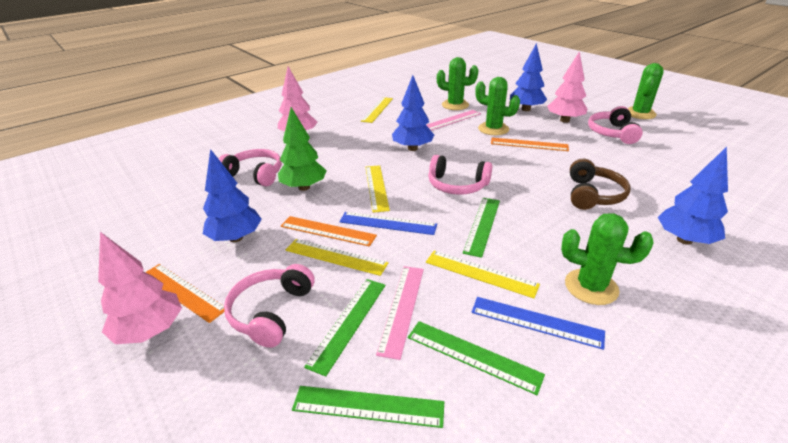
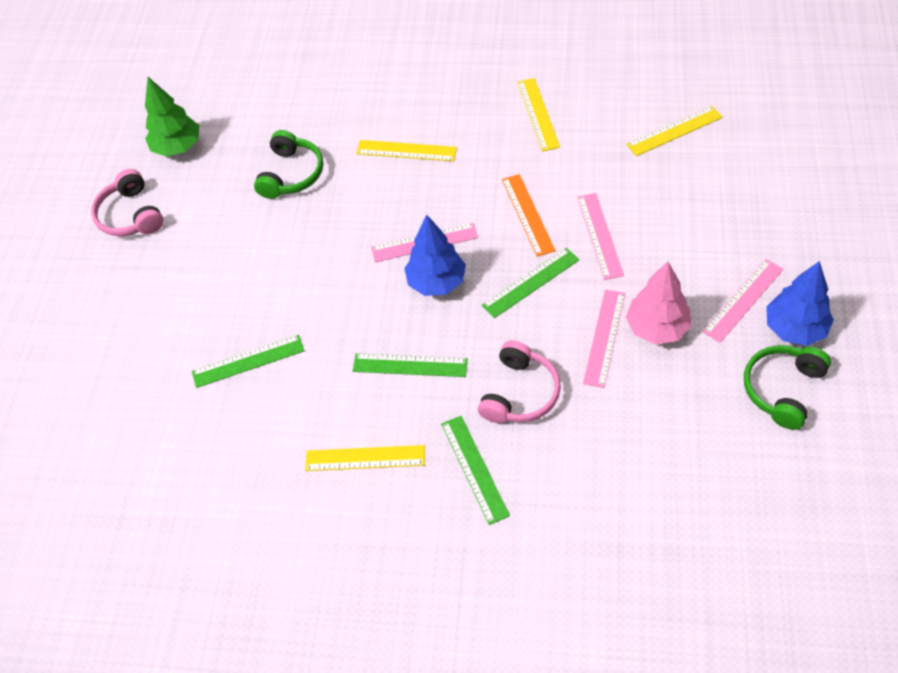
blue ruler: 2 -> 0
blue tree: 4 -> 2
brown headphones: 1 -> 0
green cactus: 4 -> 0
green headphones: 0 -> 2
orange ruler: 3 -> 1
pink headphones: 4 -> 2
pink ruler: 2 -> 4
pink tree: 3 -> 1

